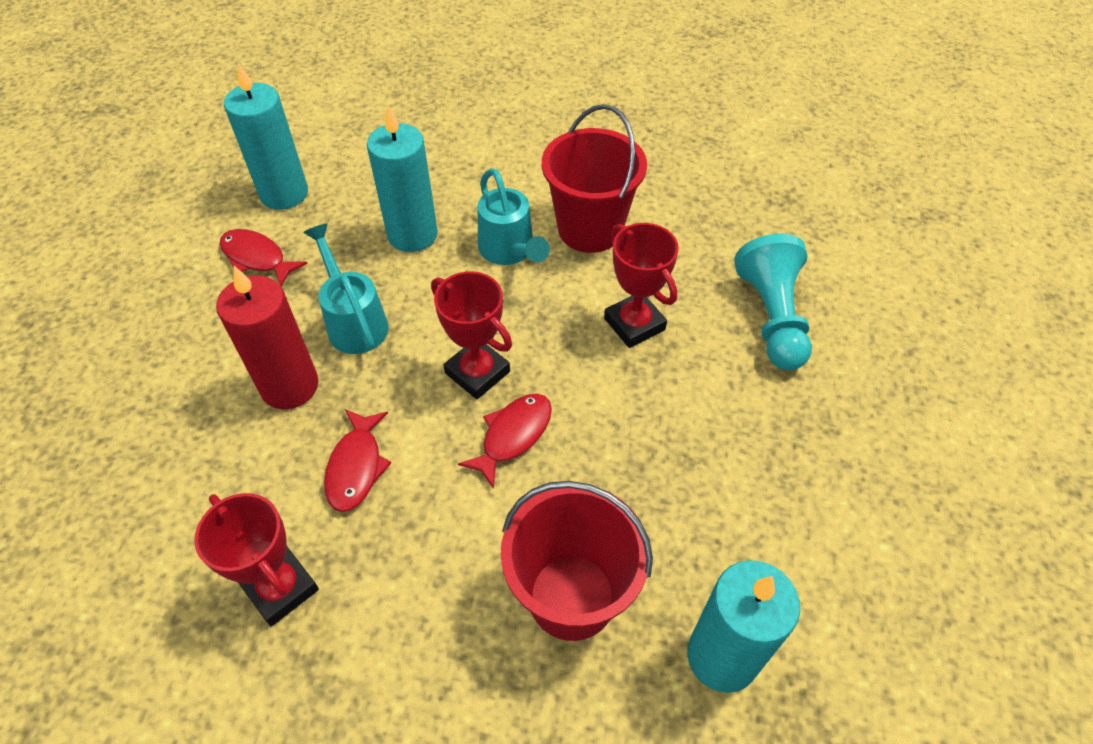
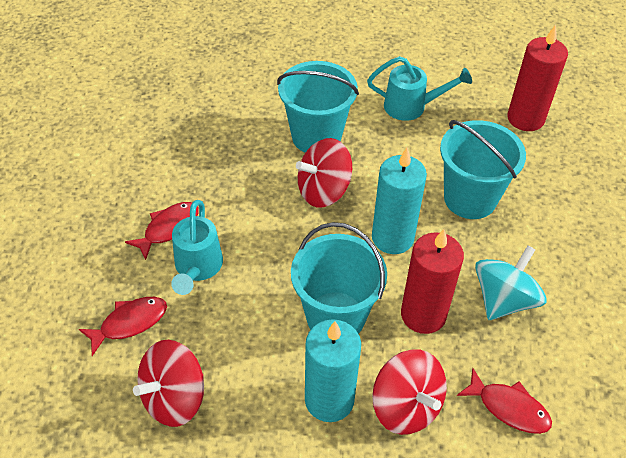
red bucket: 2 -> 0
red candle: 1 -> 2
red spinning top: 0 -> 3
red trophy: 3 -> 0
turquoise bucket: 0 -> 3
turquoise candle: 3 -> 2
turquoise pawn: 1 -> 0
turquoise spinning top: 0 -> 1

